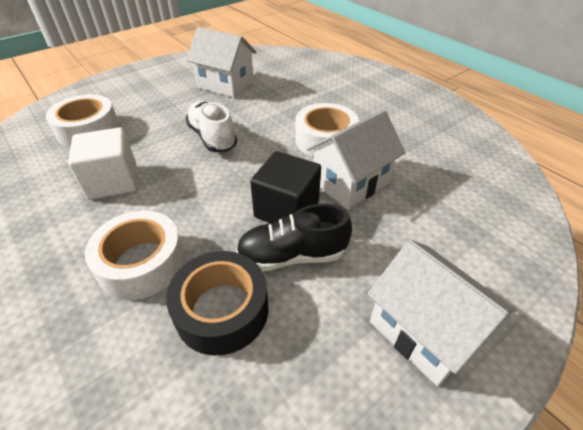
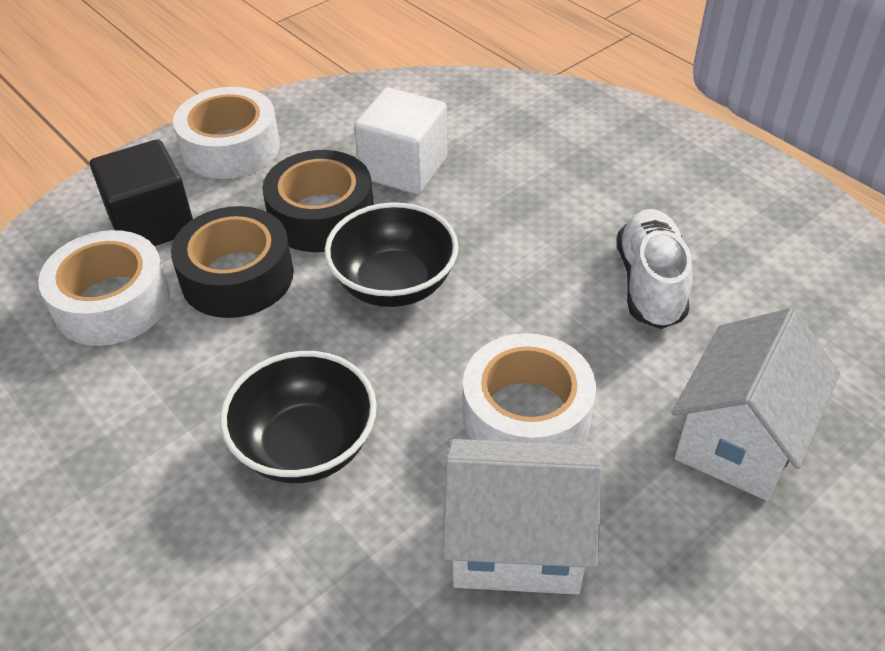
black bowl: 0 -> 2
black shoe: 1 -> 0
black tape: 1 -> 2
white house: 3 -> 2

